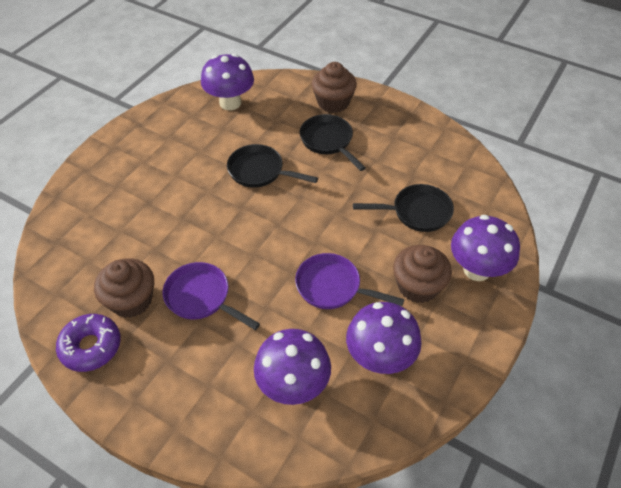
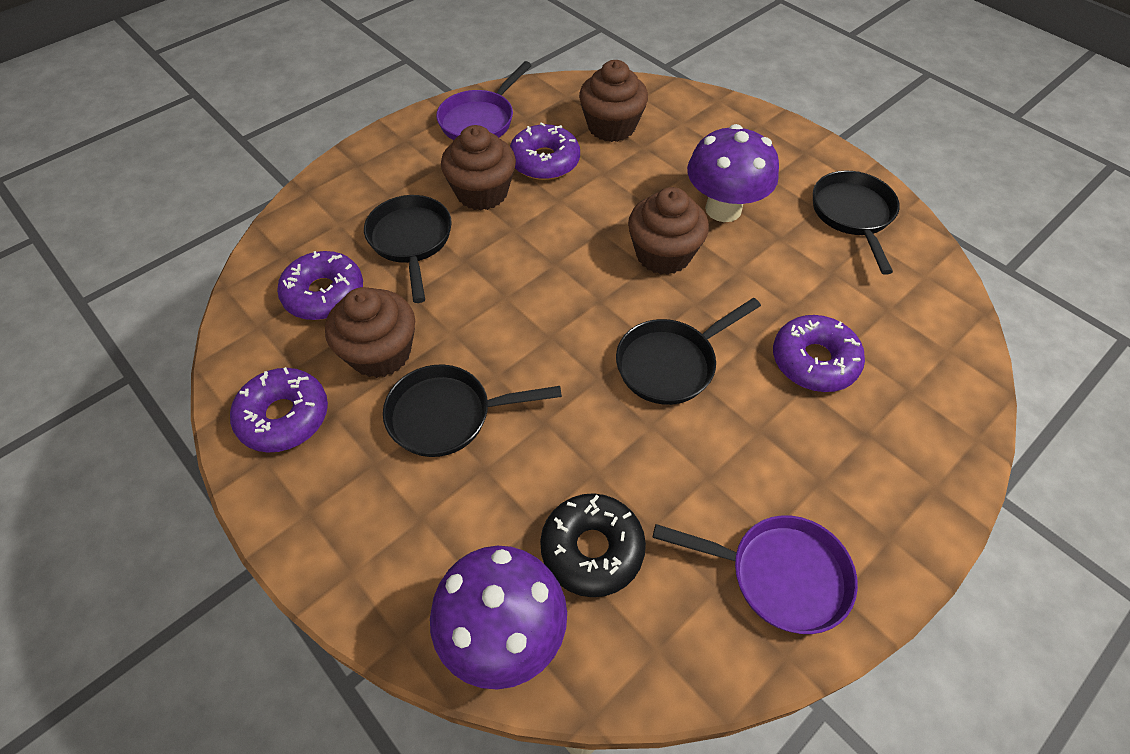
black donut: 0 -> 1
black pan: 3 -> 4
brown cupcake: 3 -> 4
purple donut: 1 -> 4
purple mushroom: 4 -> 2

